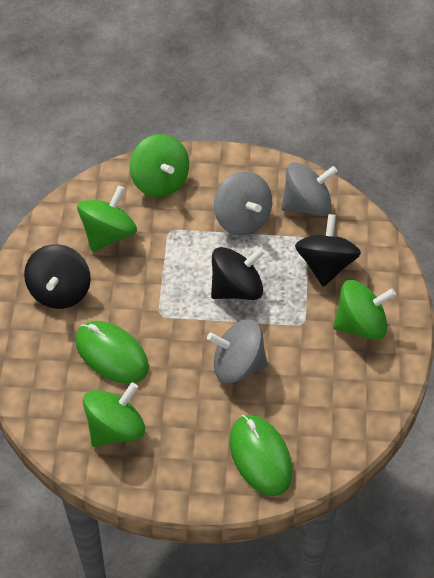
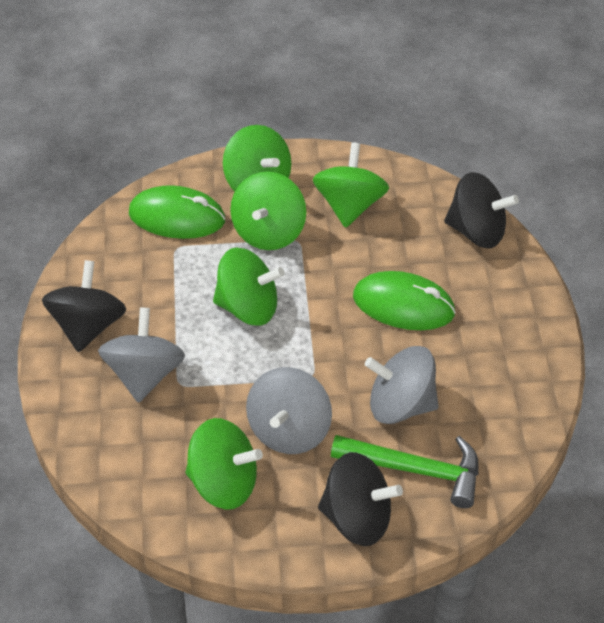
green hammer: 0 -> 1
green spinning top: 4 -> 5

